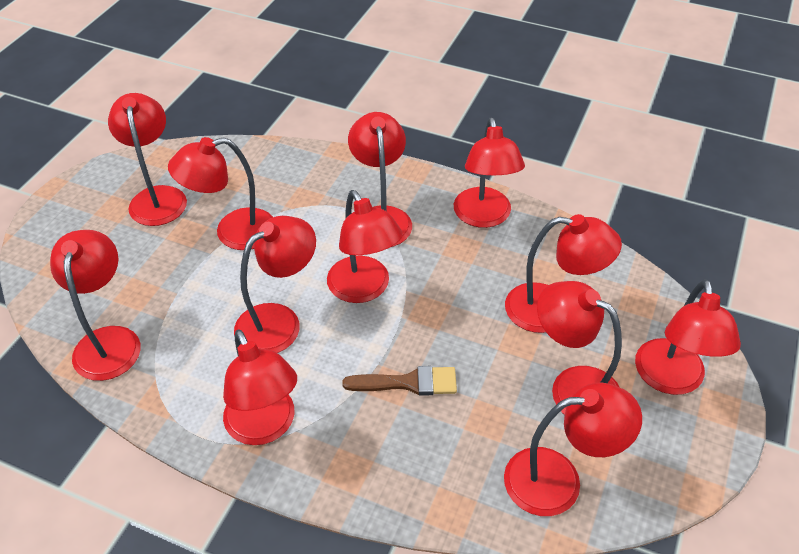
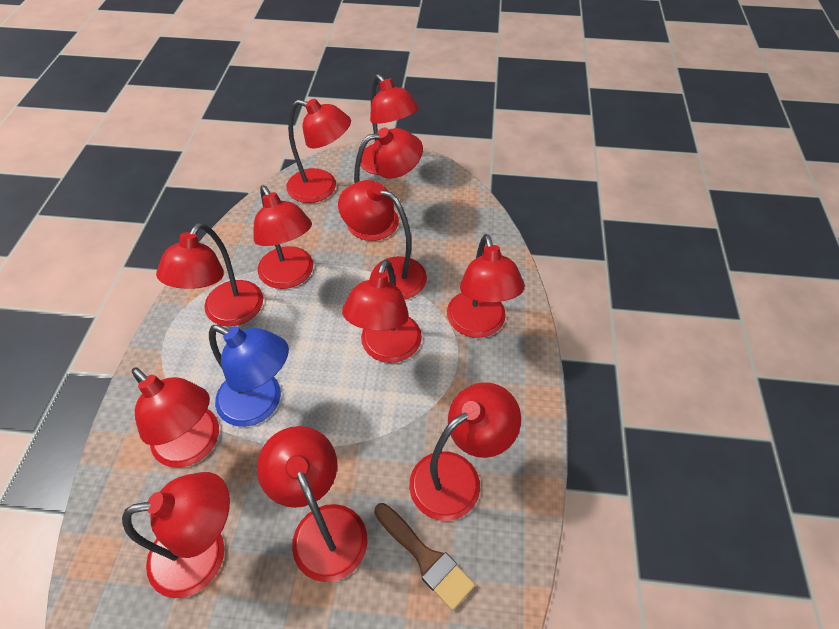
blue lamp: 0 -> 1

